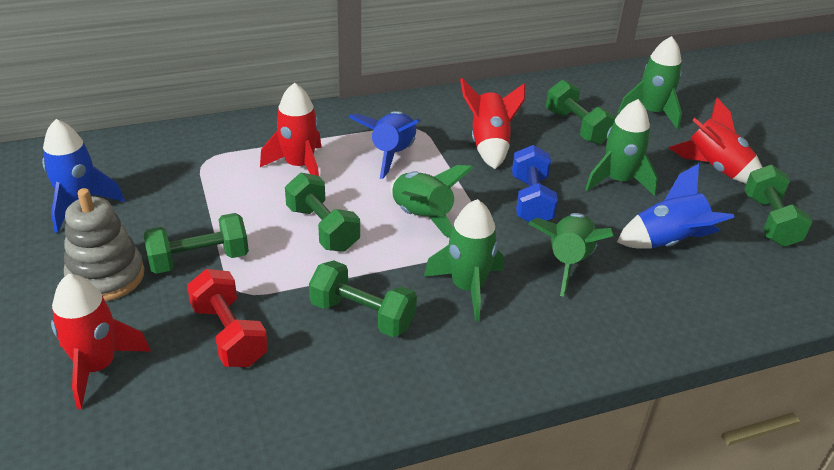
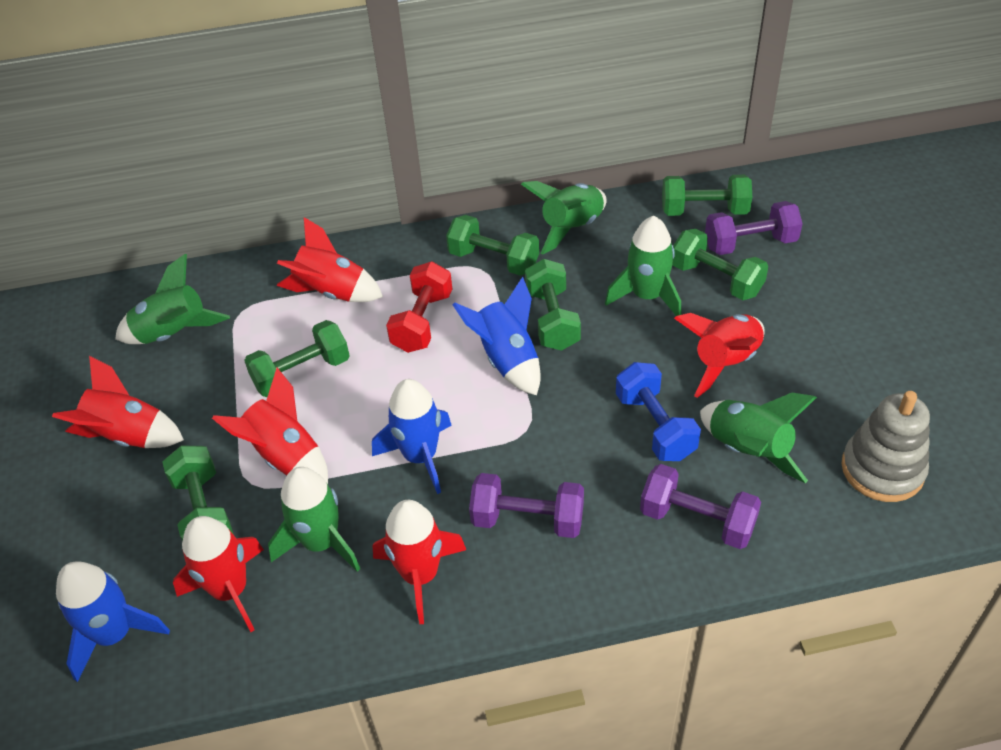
green dumbbell: 5 -> 6
purple dumbbell: 0 -> 3
red rocket: 4 -> 6

